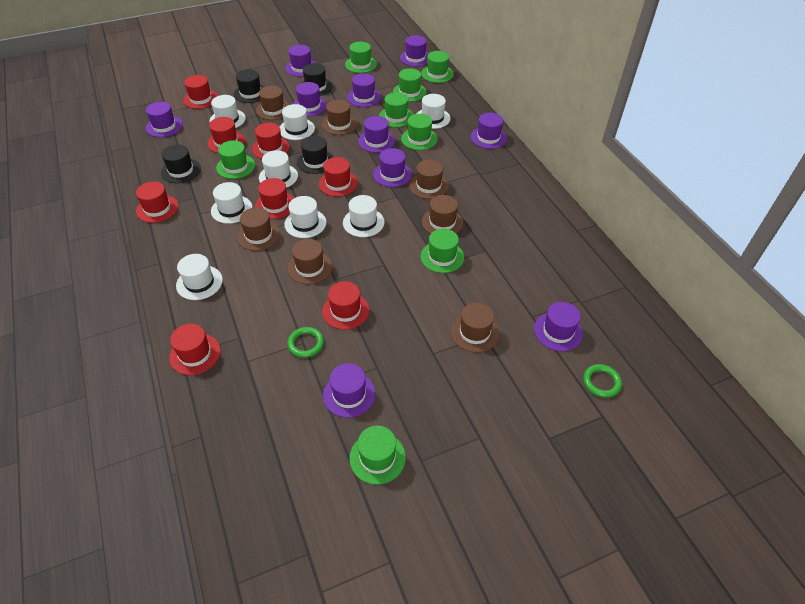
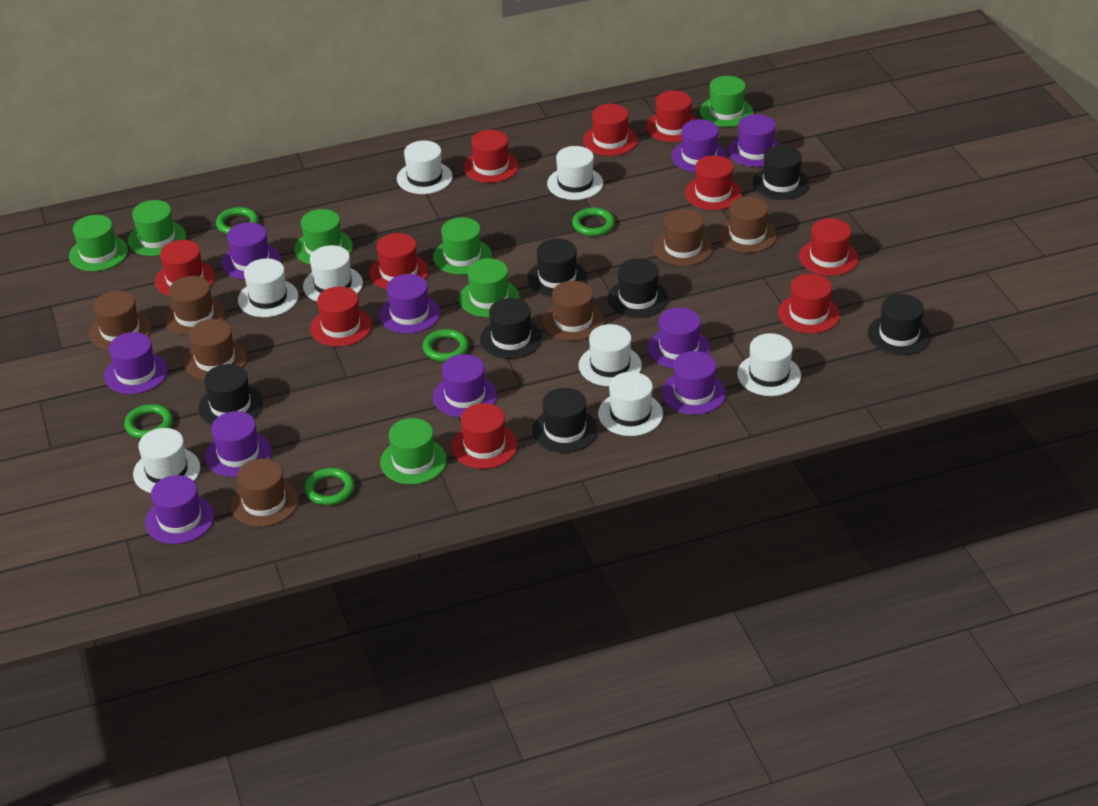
black hat: 4 -> 7
green hat: 8 -> 7
green ring: 2 -> 5
red hat: 8 -> 10

